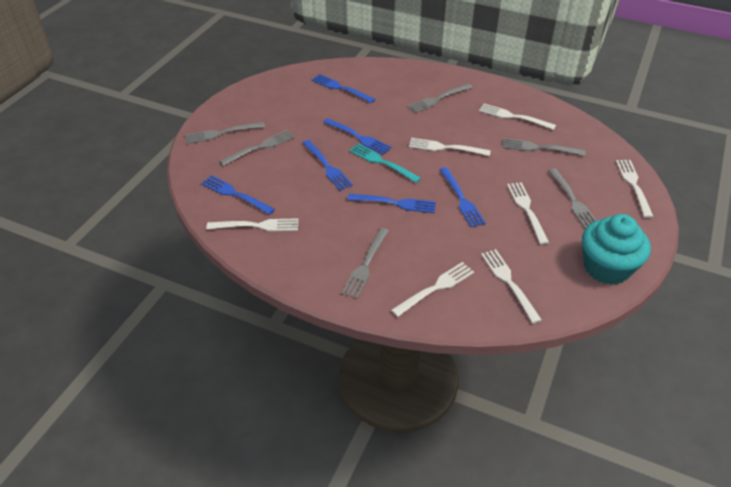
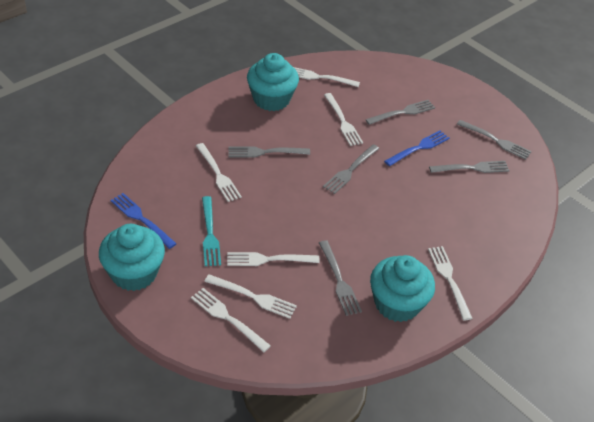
blue fork: 6 -> 2
turquoise cupcake: 1 -> 3

